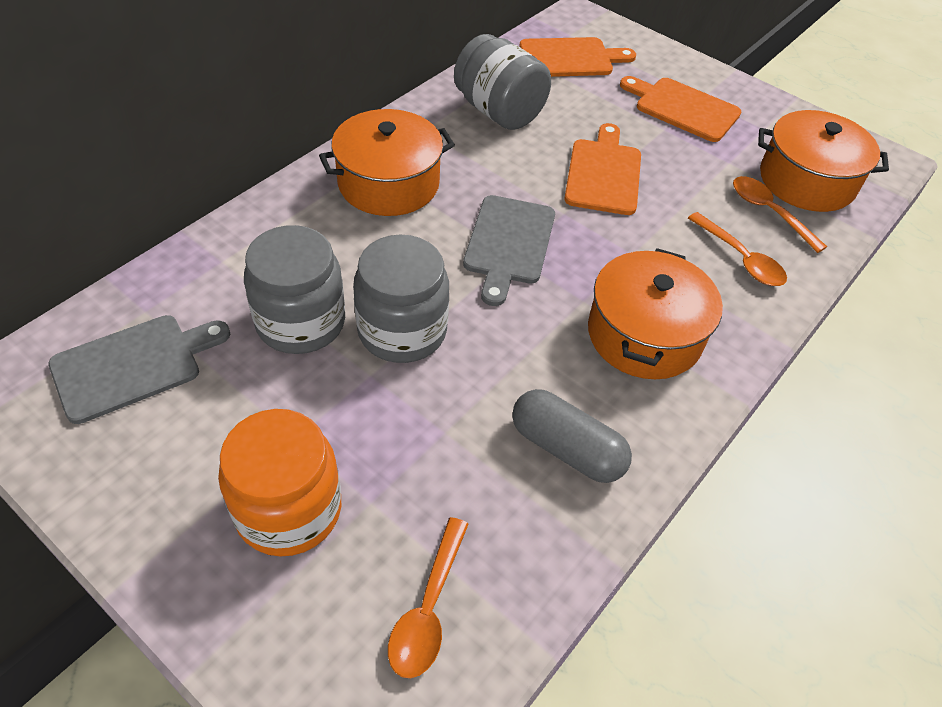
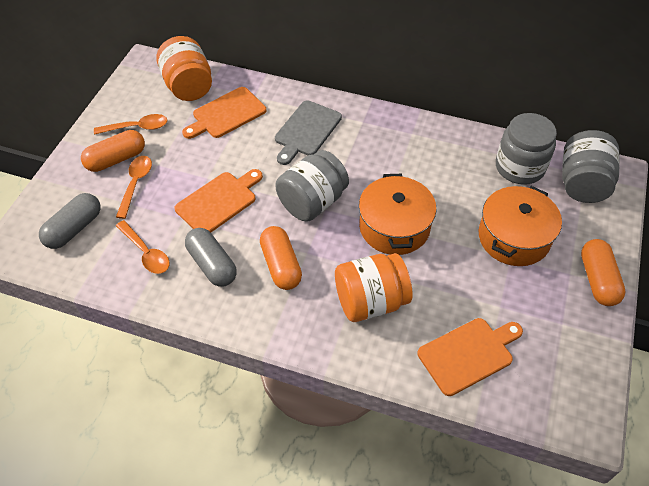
grey capsule: 1 -> 2
grey cutting board: 2 -> 1
orange capsule: 0 -> 3
orange jar: 1 -> 2
orange pot: 3 -> 2

